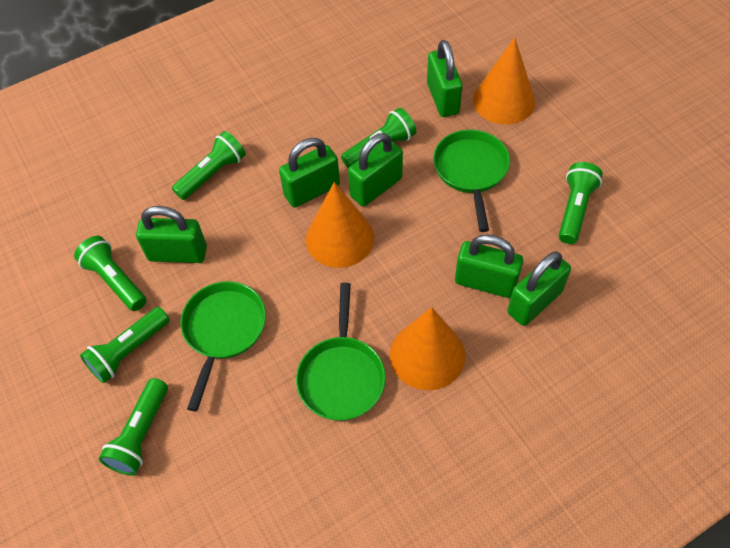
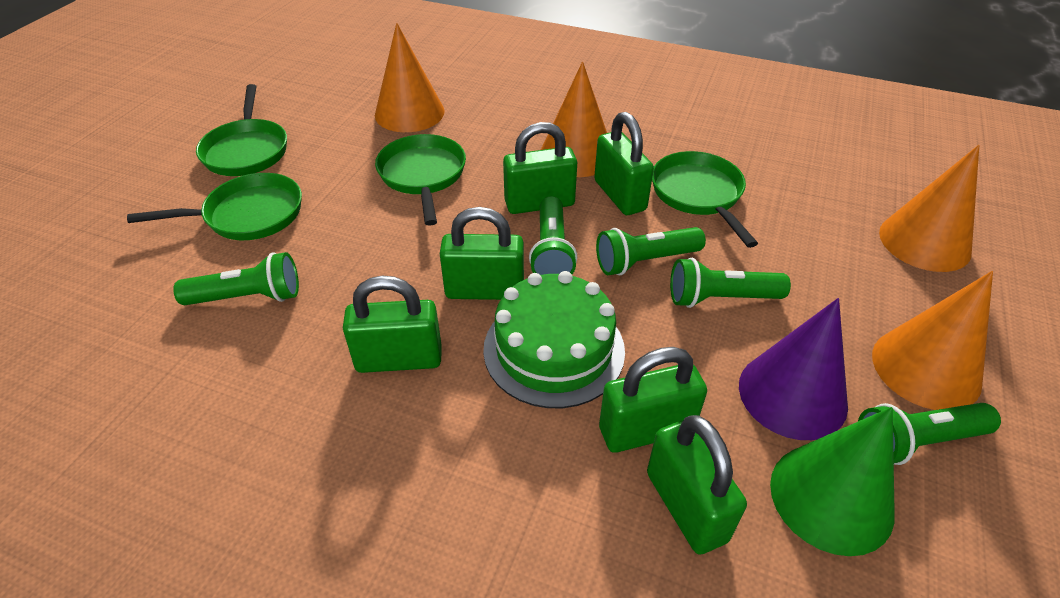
green cake: 0 -> 1
green cone: 0 -> 1
green flashlight: 6 -> 5
green pan: 3 -> 4
orange cone: 3 -> 4
purple cone: 0 -> 1

